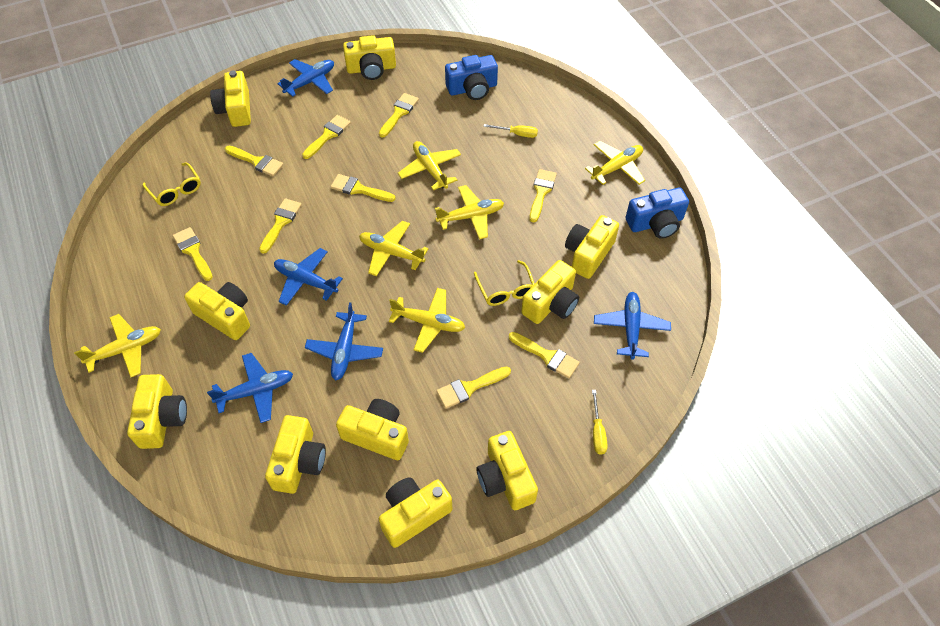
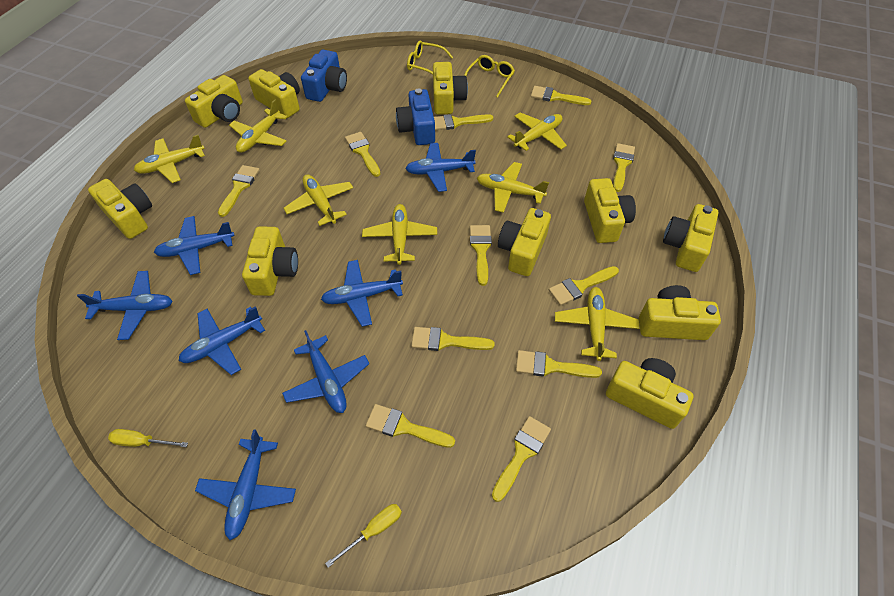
blue plane: 5 -> 7
yellow brush: 9 -> 11
yellow plane: 6 -> 7

